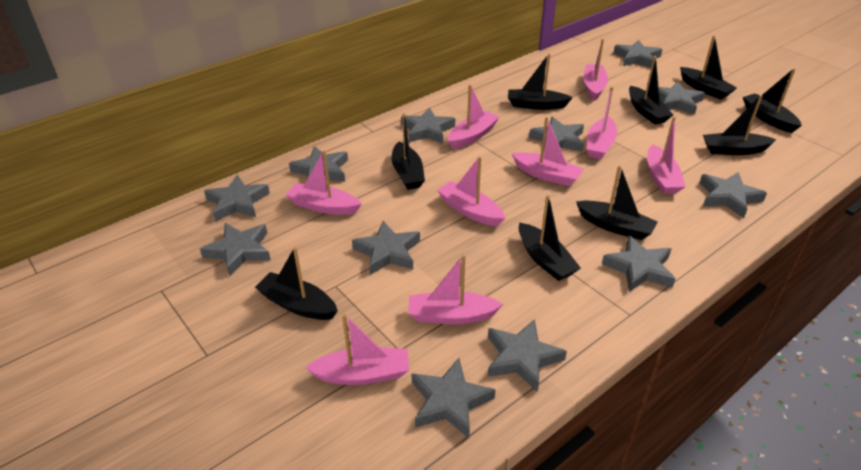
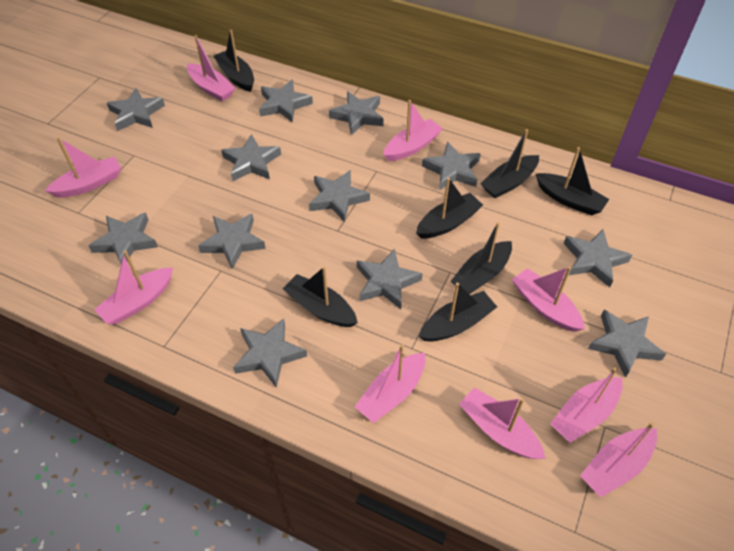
black boat: 9 -> 7

